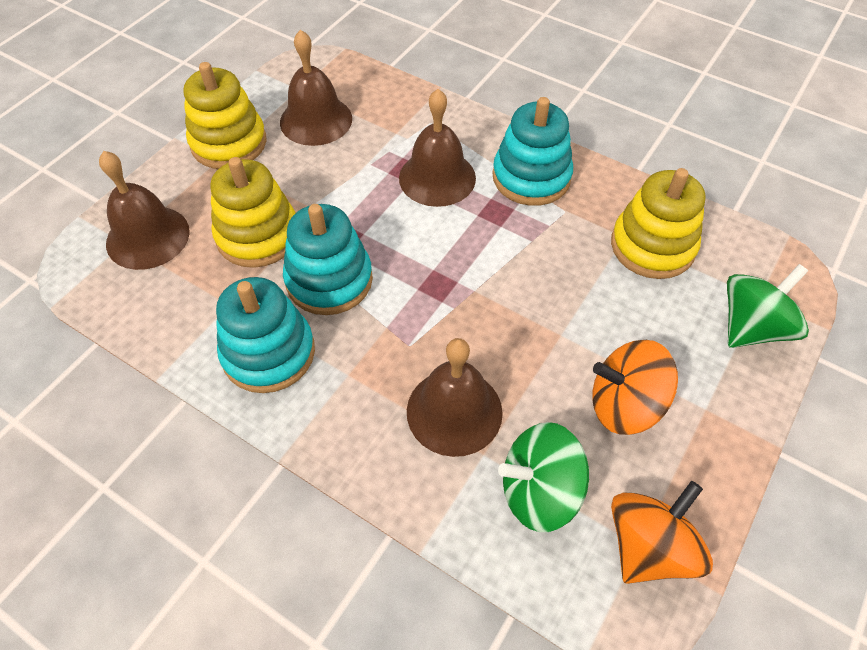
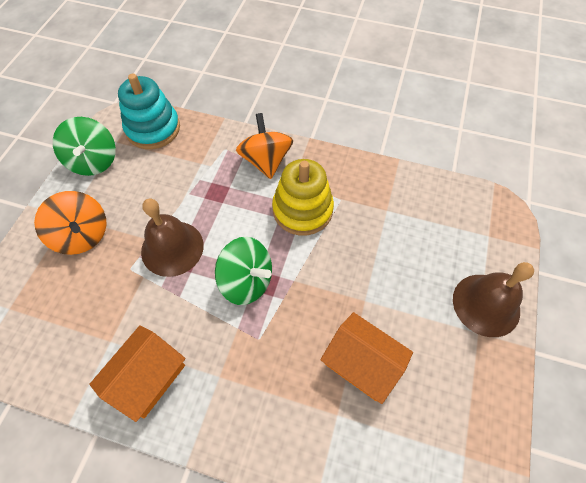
brown bell: 4 -> 2
orange house: 0 -> 2
turquoise stacking toy: 3 -> 1
yellow stacking toy: 3 -> 1

